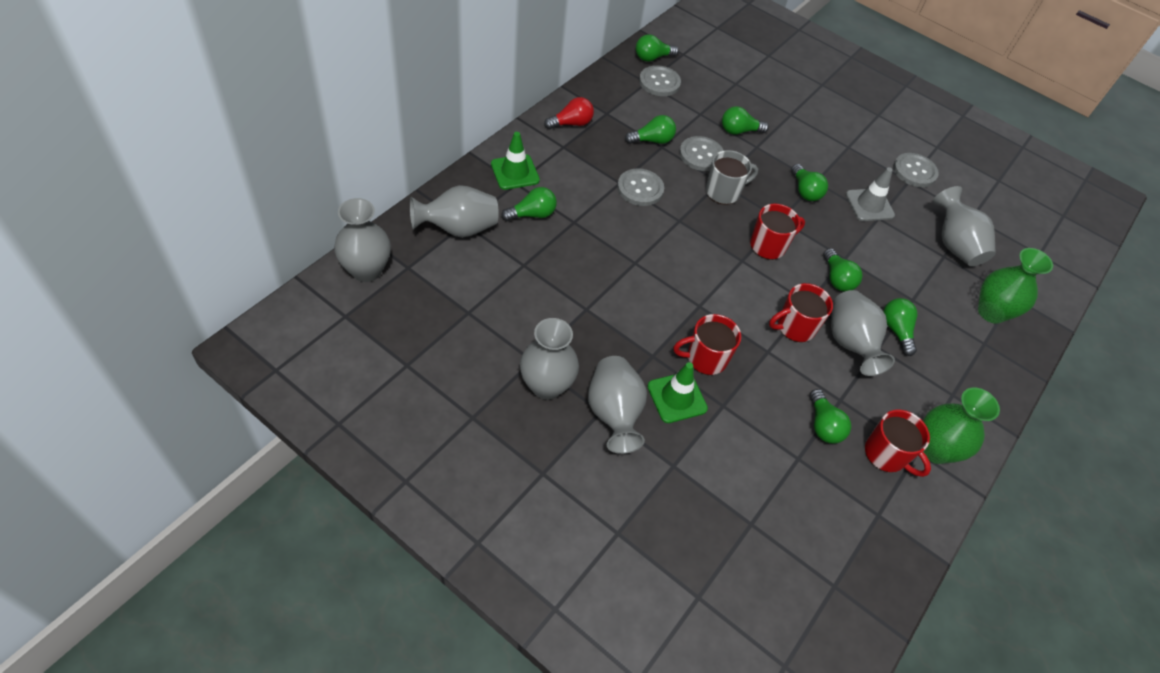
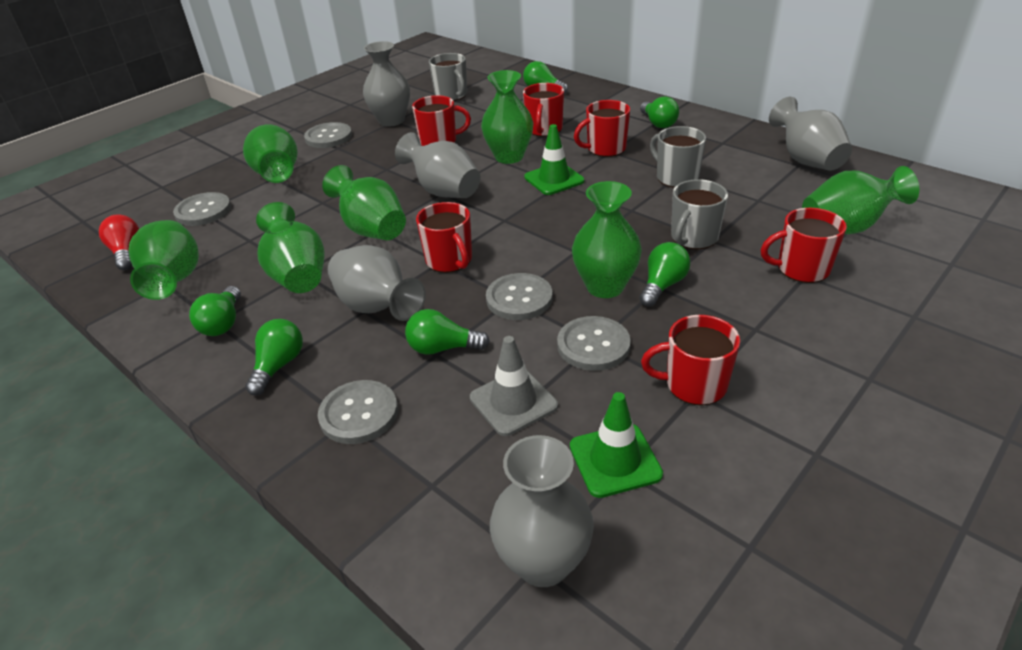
green light bulb: 8 -> 6
green vase: 2 -> 7
grey button: 4 -> 5
grey mug: 1 -> 3
grey vase: 6 -> 5
red mug: 4 -> 6

